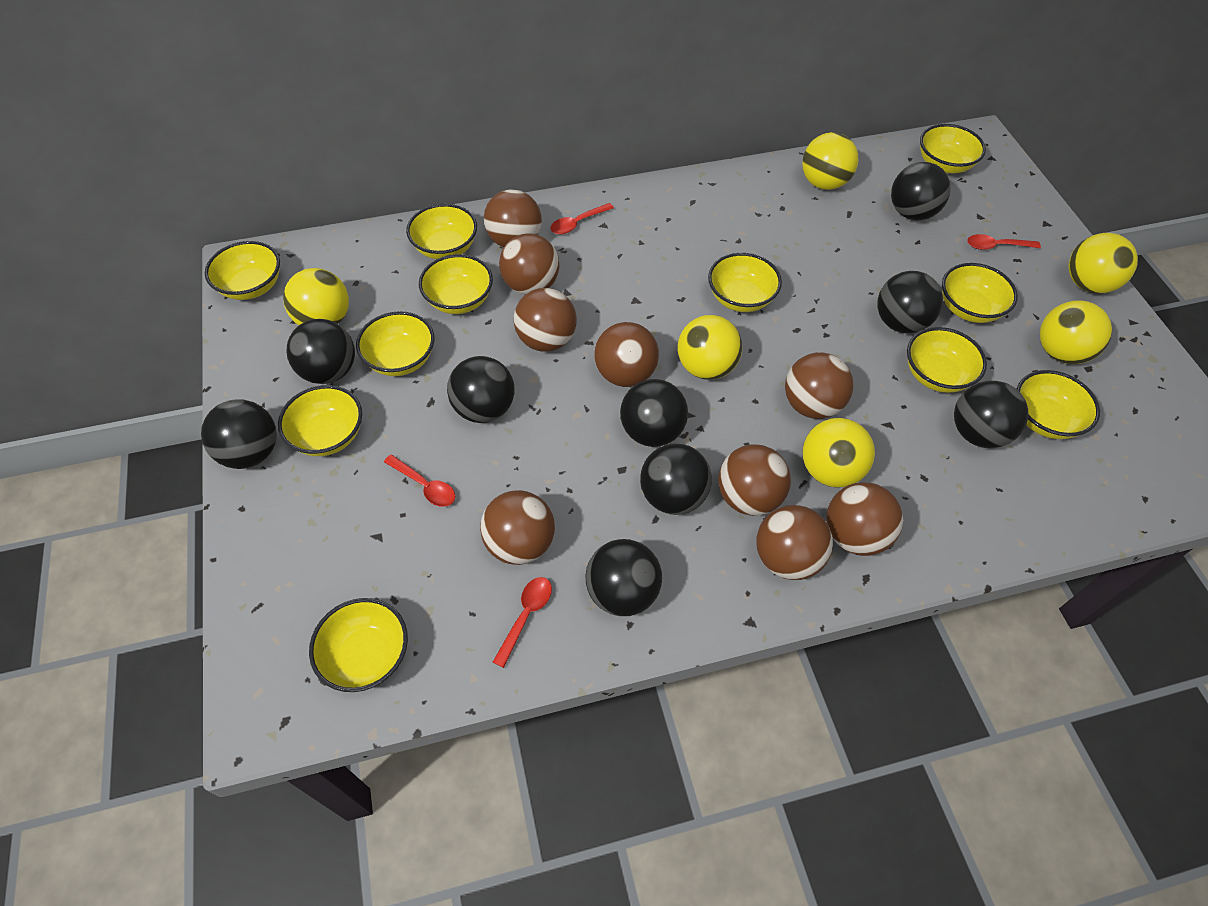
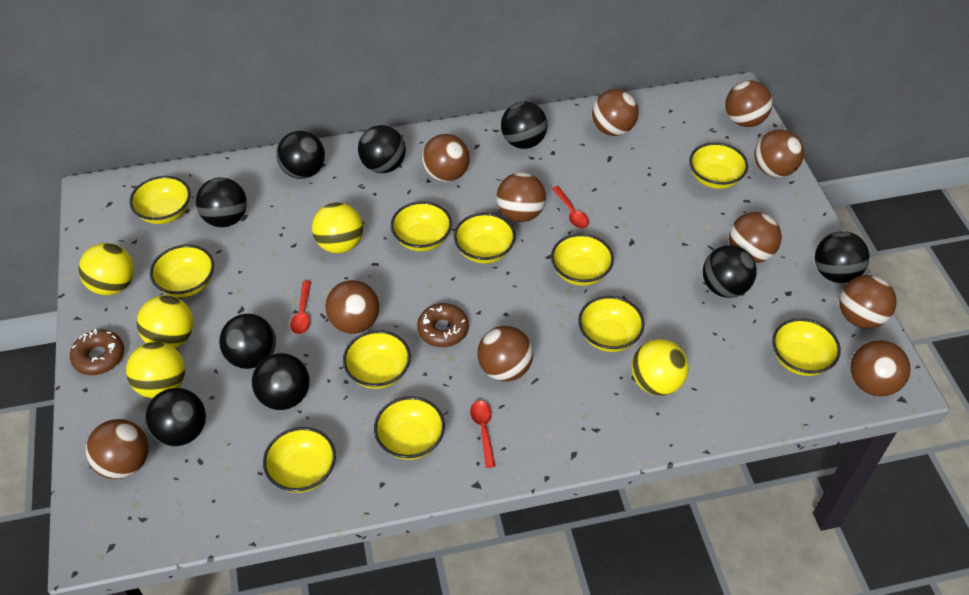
brown ball: 9 -> 11
brown donut: 0 -> 2
red spoon: 4 -> 3
yellow ball: 6 -> 5

